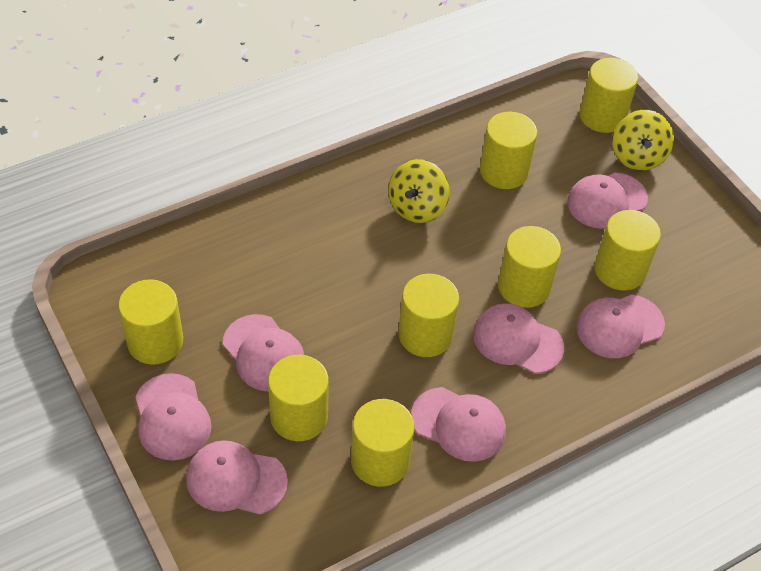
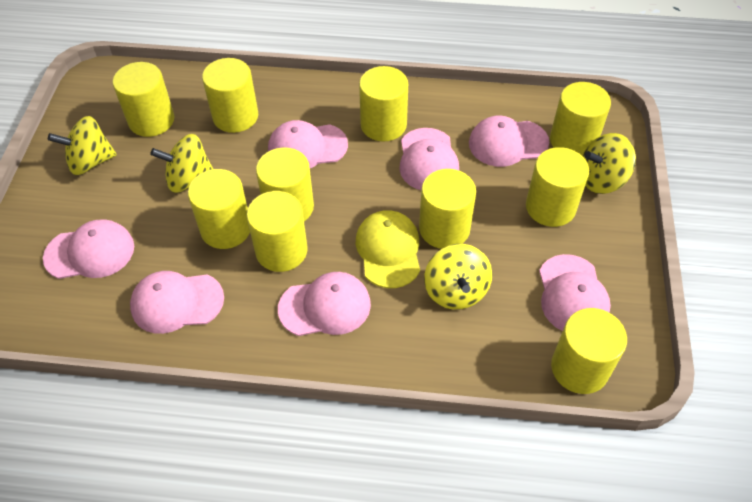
yellow cap: 0 -> 1
yellow cylinder: 8 -> 10
yellow spinning top: 2 -> 4

